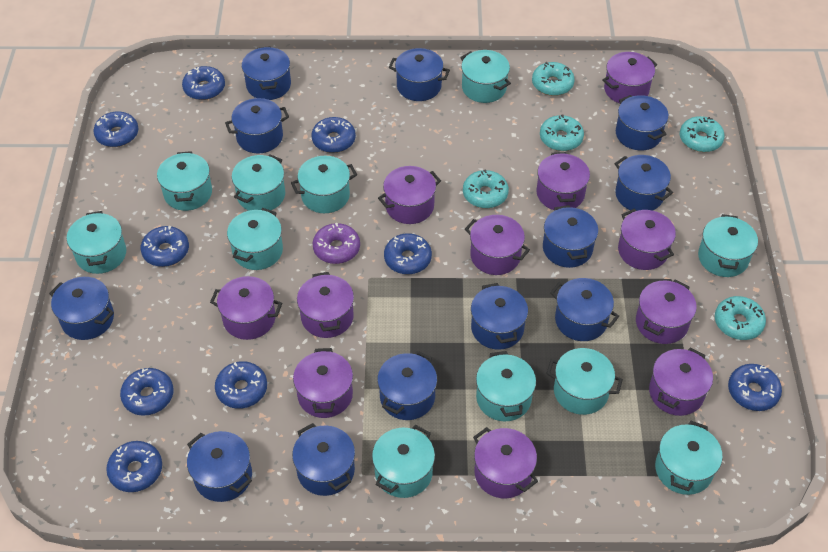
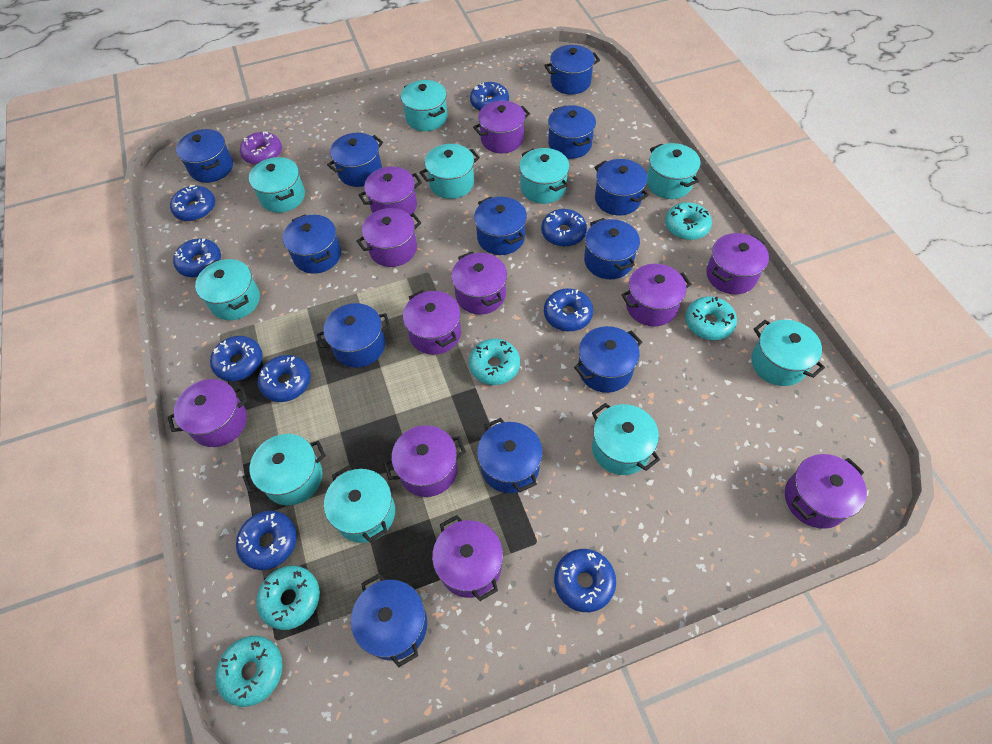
turquoise pot: 11 -> 10

